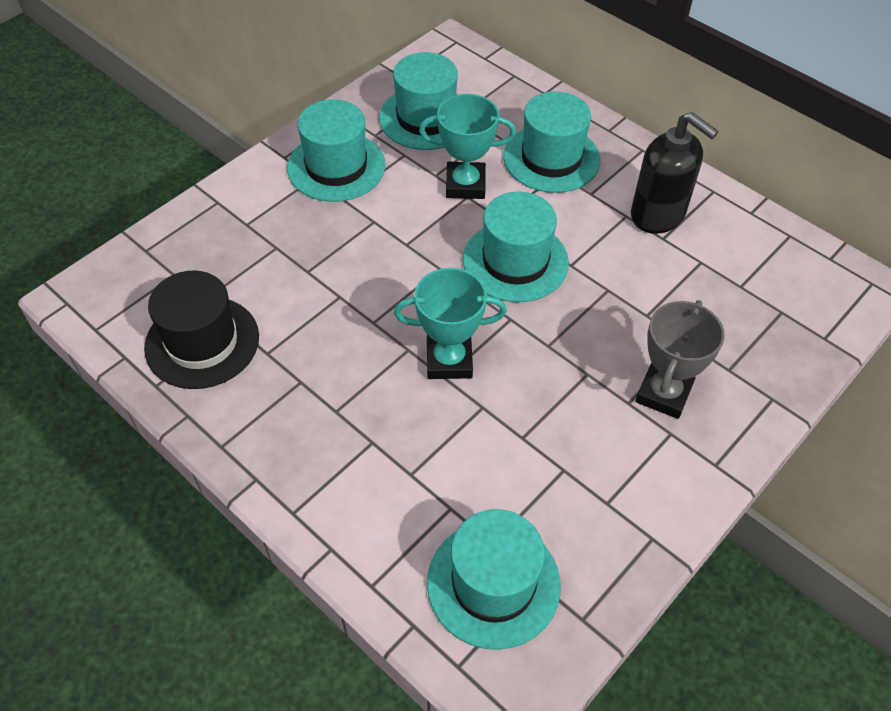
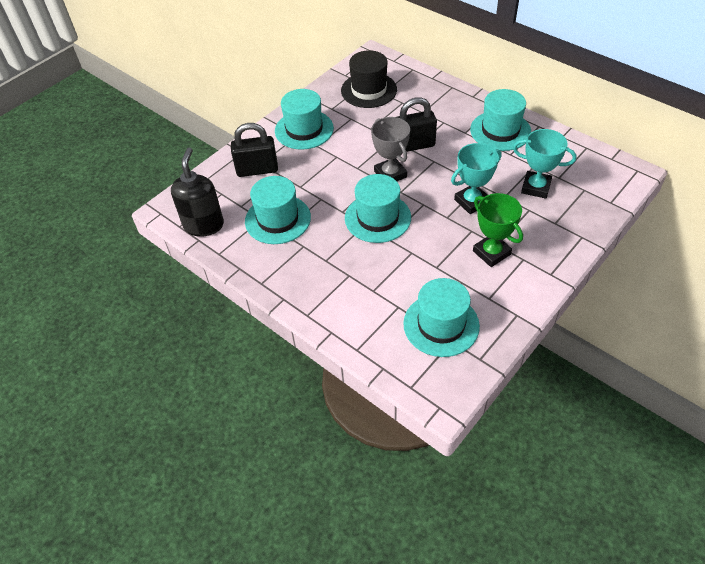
black padlock: 0 -> 2
green trophy: 0 -> 1

